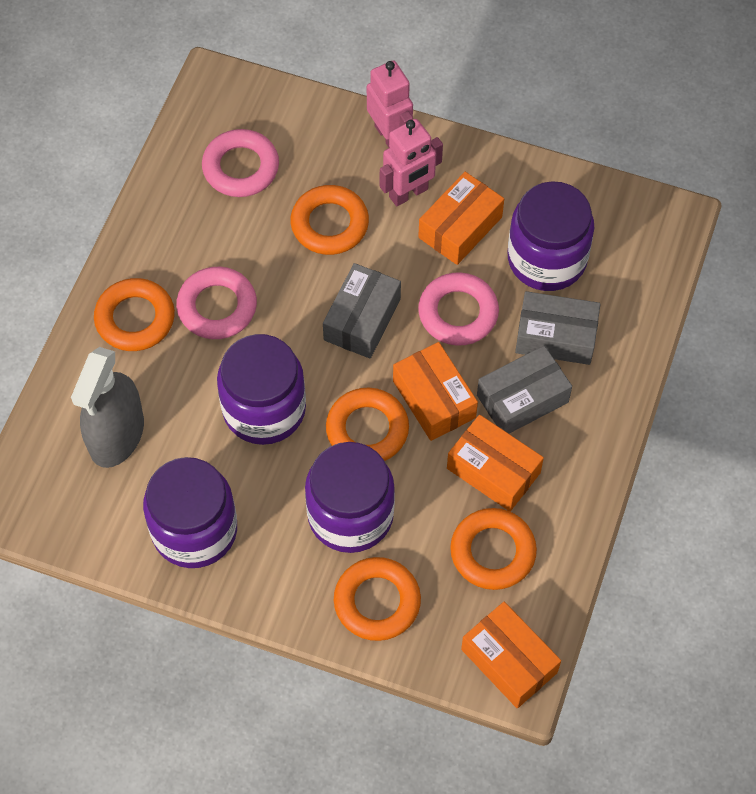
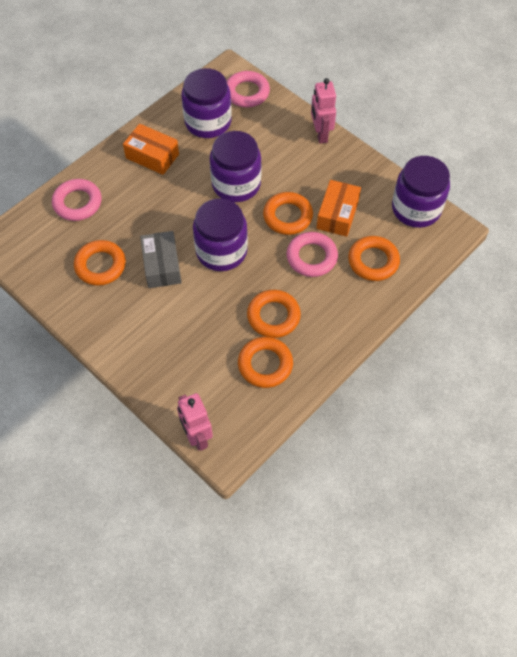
grey box: 3 -> 1
grey spray bottle: 1 -> 0
orange box: 4 -> 2

